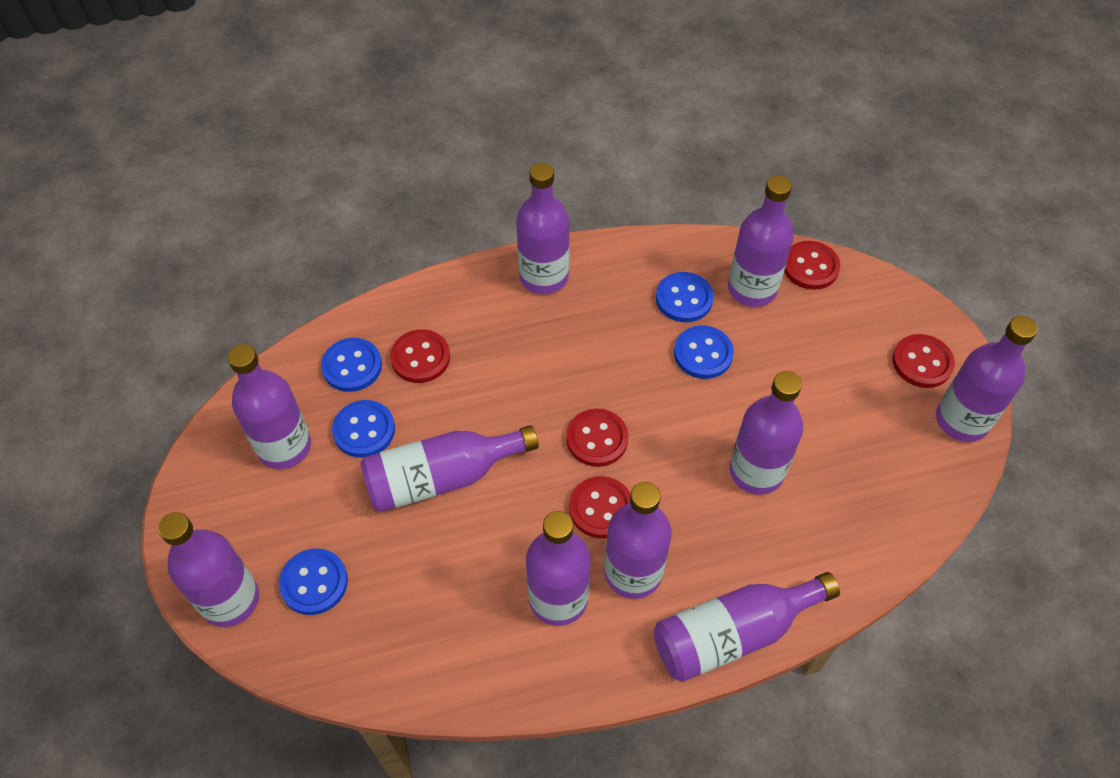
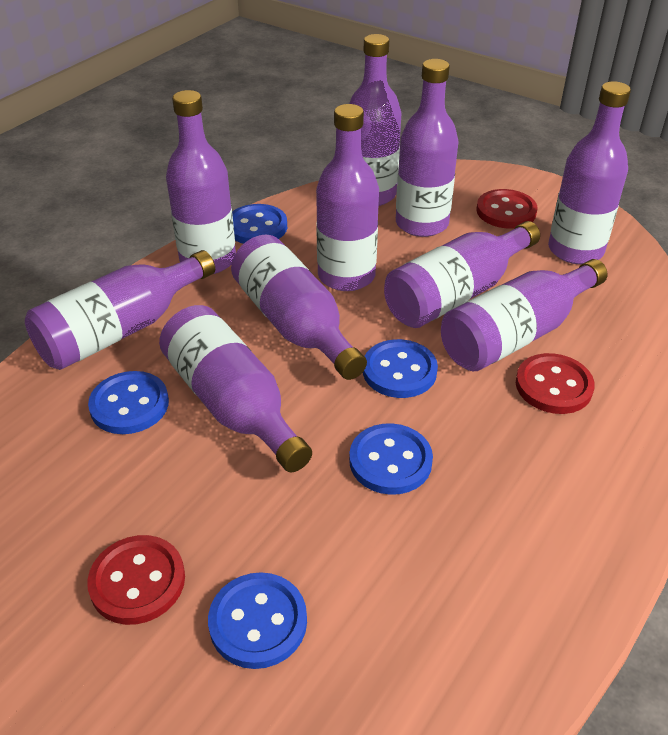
red button: 5 -> 3

